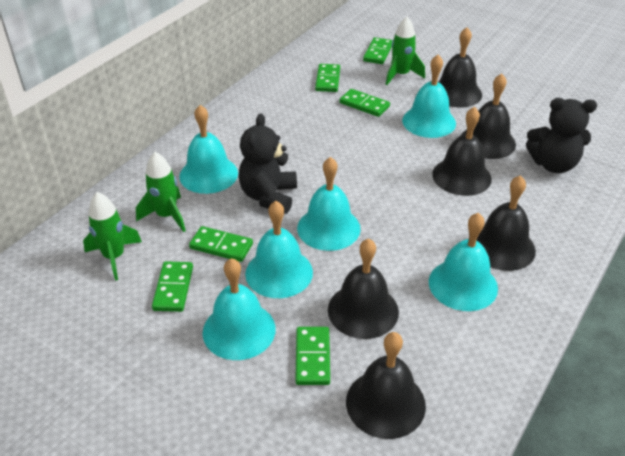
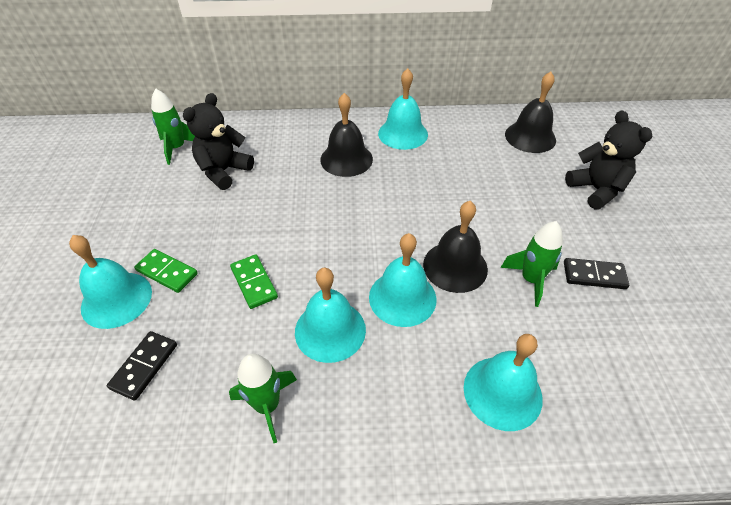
black bell: 6 -> 3
black domino: 0 -> 2
green domino: 6 -> 2
turquoise bell: 6 -> 5

